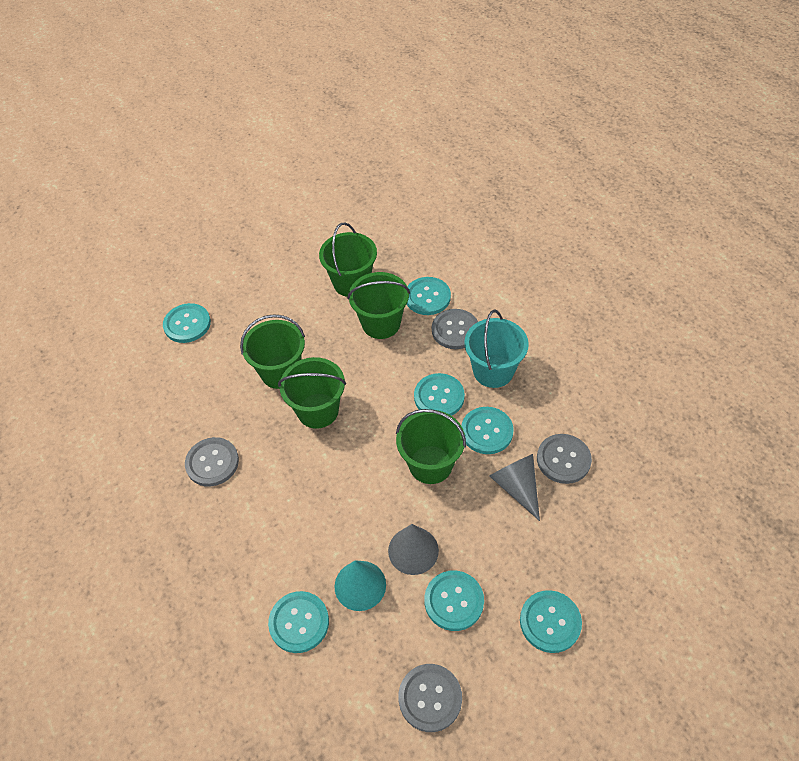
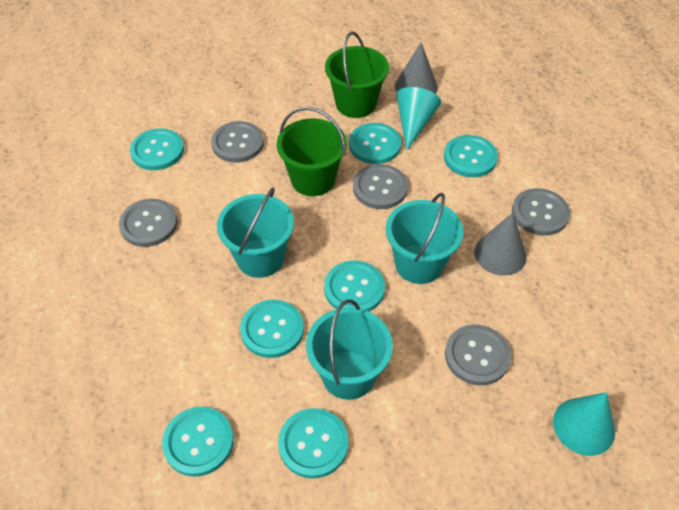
green bucket: 5 -> 2
grey button: 4 -> 5
turquoise bucket: 1 -> 3
turquoise cone: 1 -> 2

